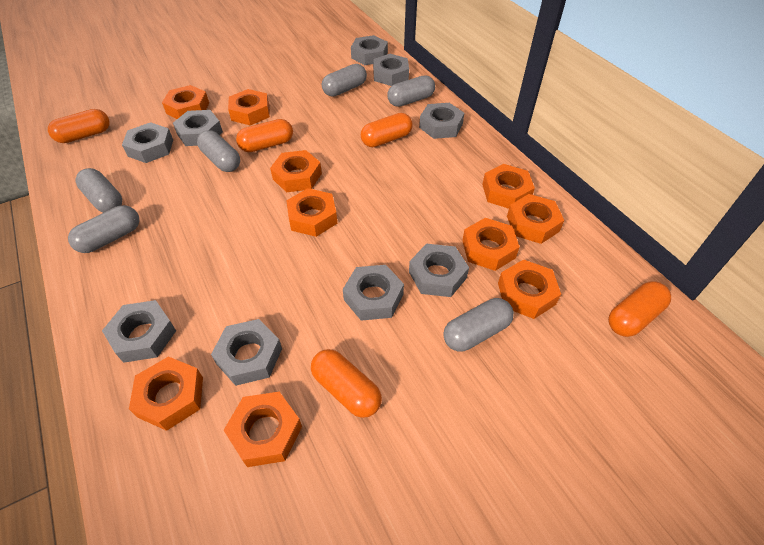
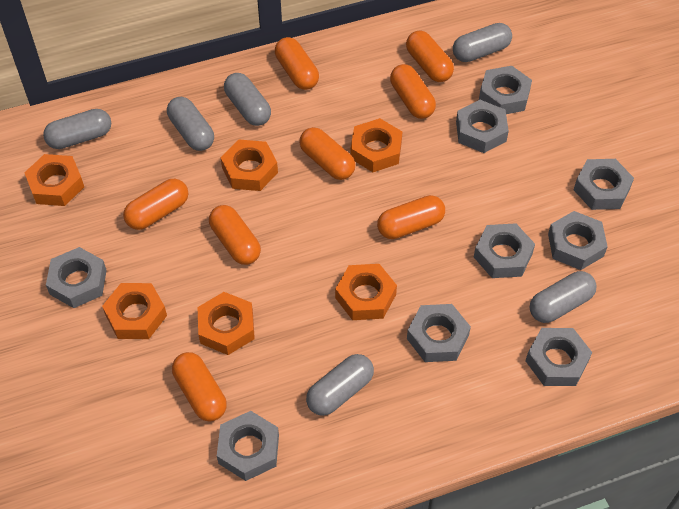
orange capsule: 5 -> 8
orange nut: 10 -> 6

